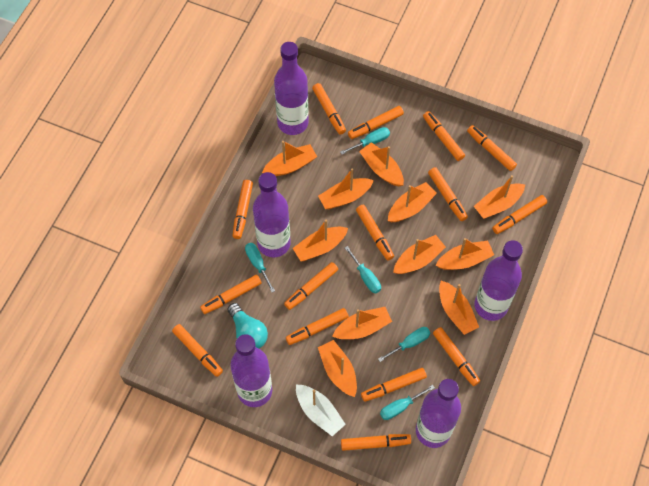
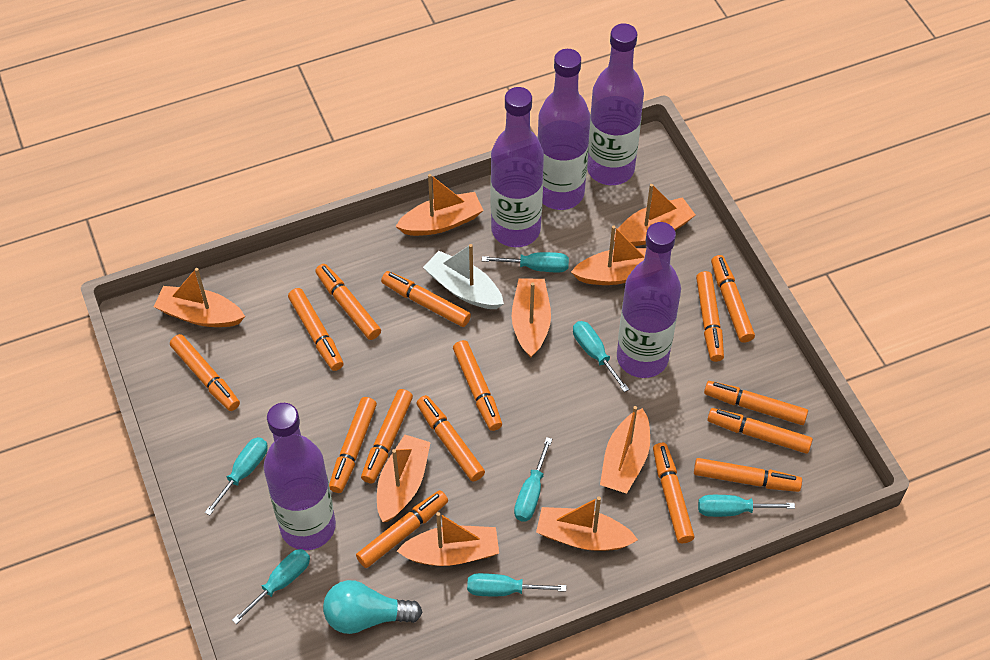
orange boat: 11 -> 9
turquoise screwdriver: 5 -> 7

